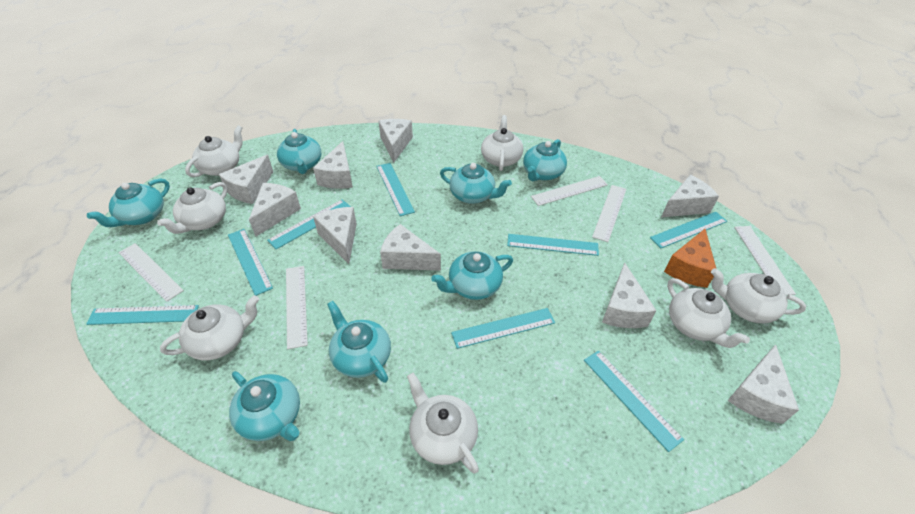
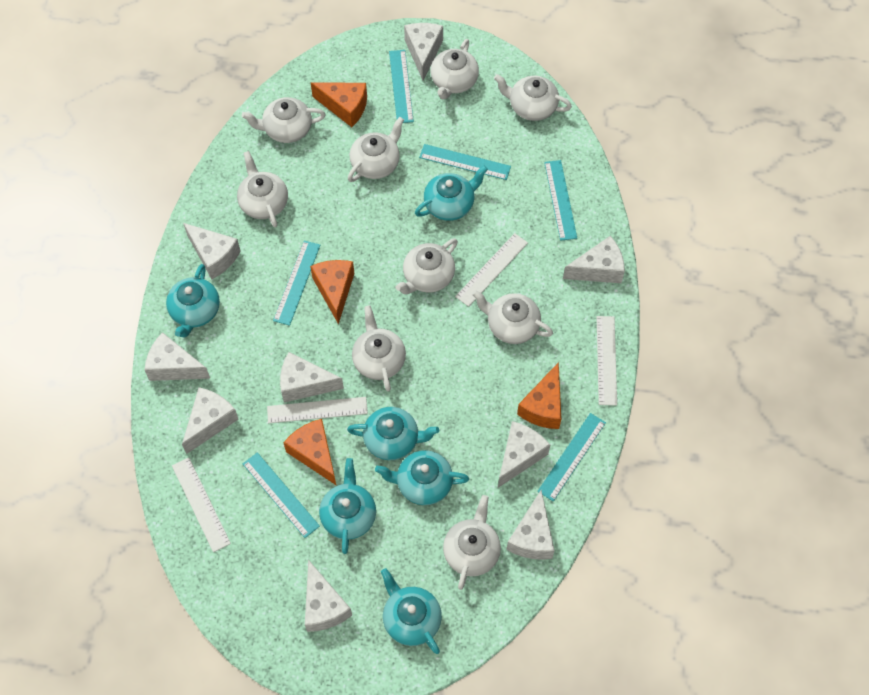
orange cheese: 1 -> 4
turquoise ruler: 8 -> 6
turquoise teapot: 7 -> 6
white ruler: 5 -> 4
white teapot: 7 -> 9

